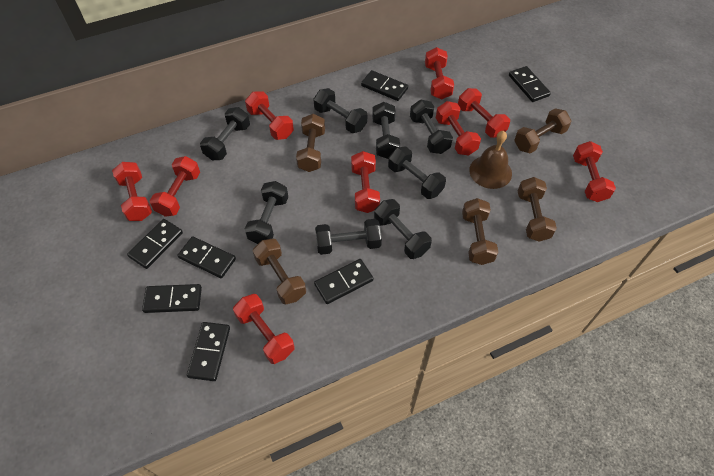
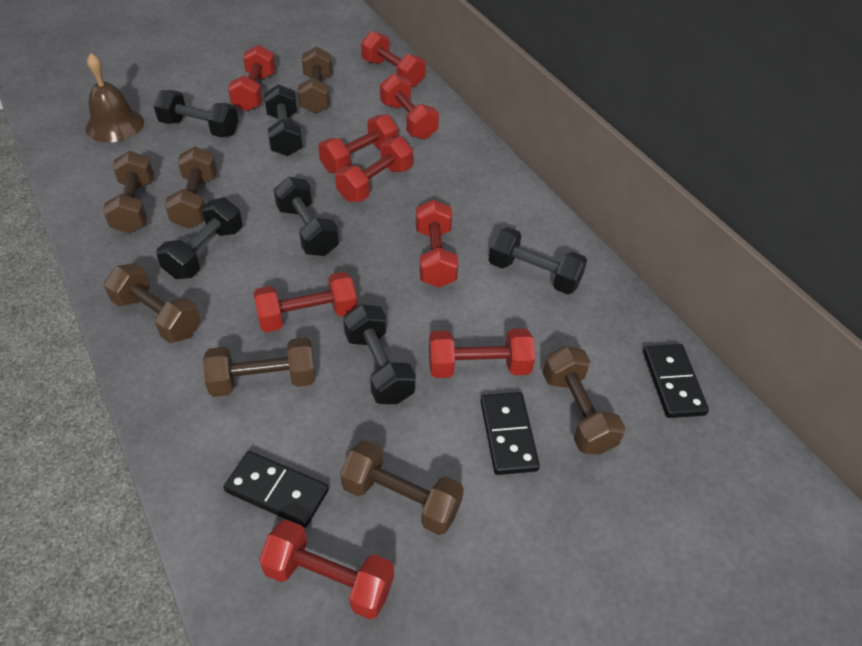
black domino: 7 -> 3
black dumbbell: 8 -> 6
brown dumbbell: 5 -> 7

